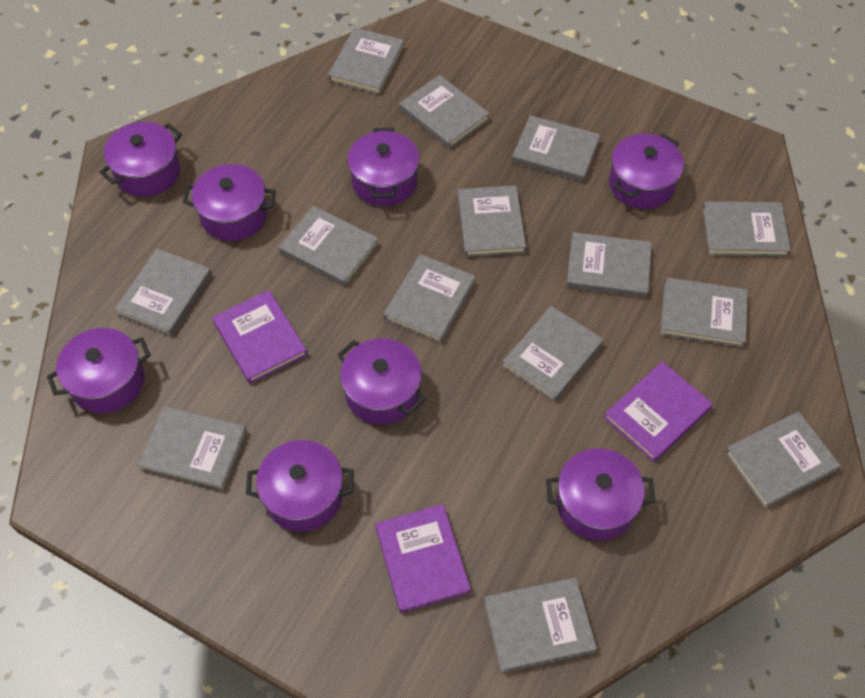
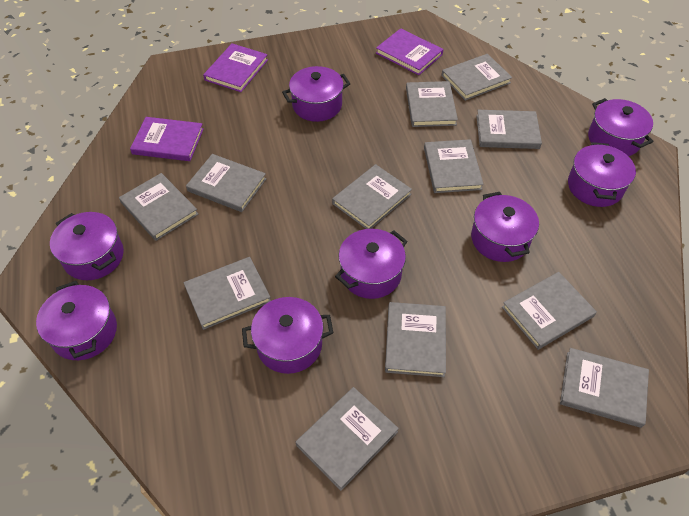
grey book: 14 -> 12

